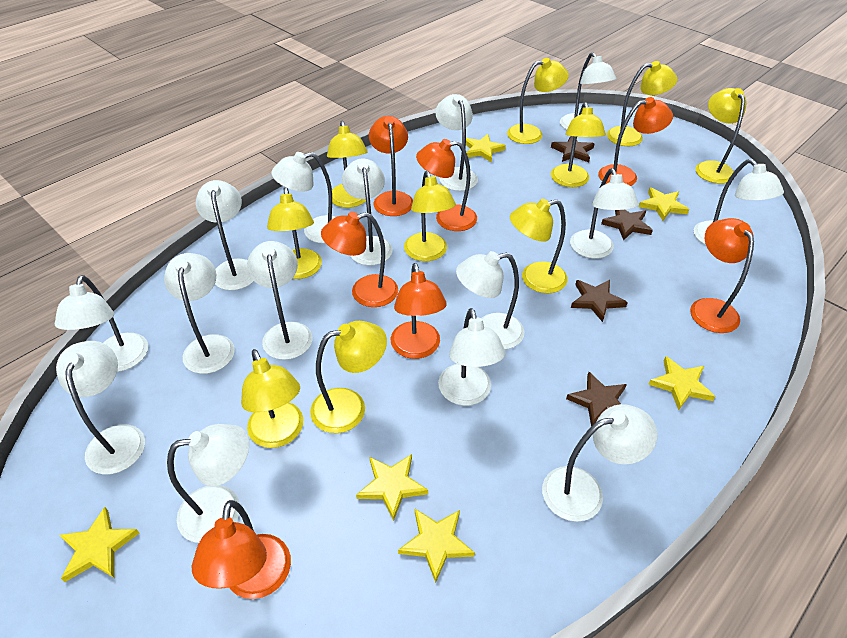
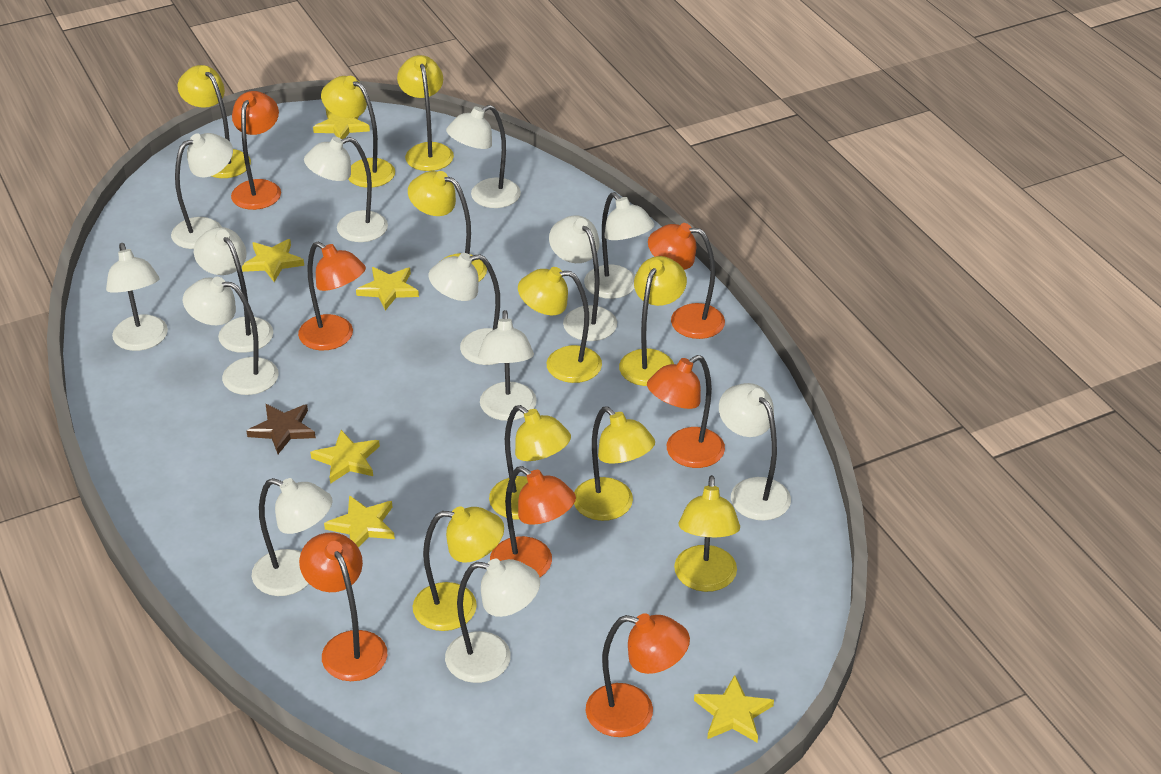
brown star: 4 -> 1
white lamp: 15 -> 13

